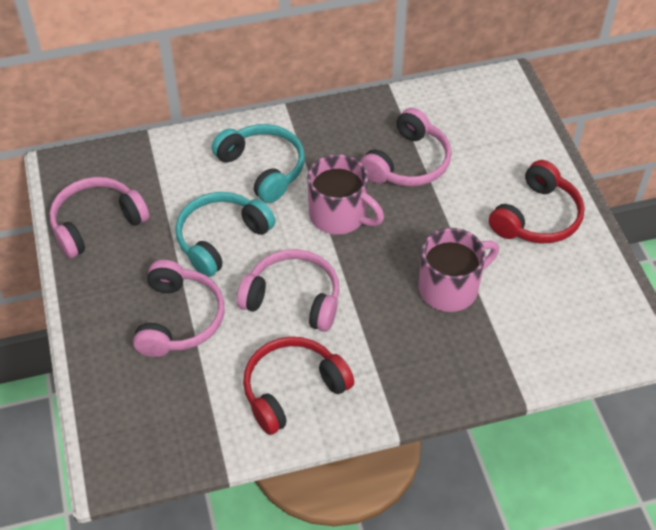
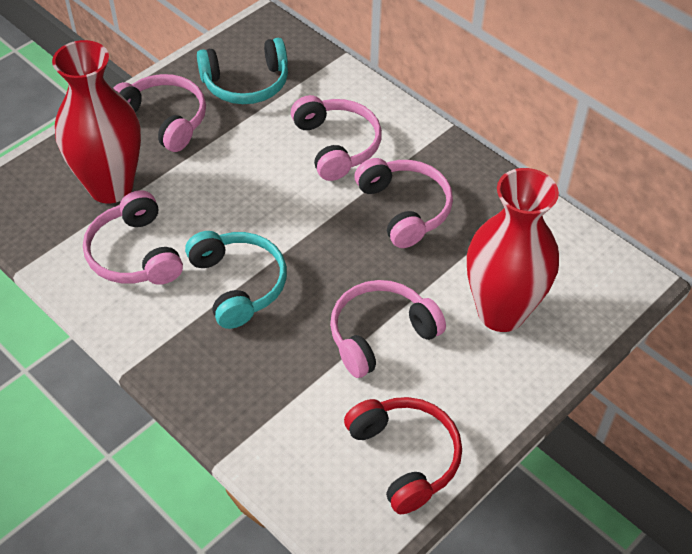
pink headphones: 4 -> 5
pink mug: 2 -> 0
red headphones: 2 -> 1
red vase: 0 -> 2

